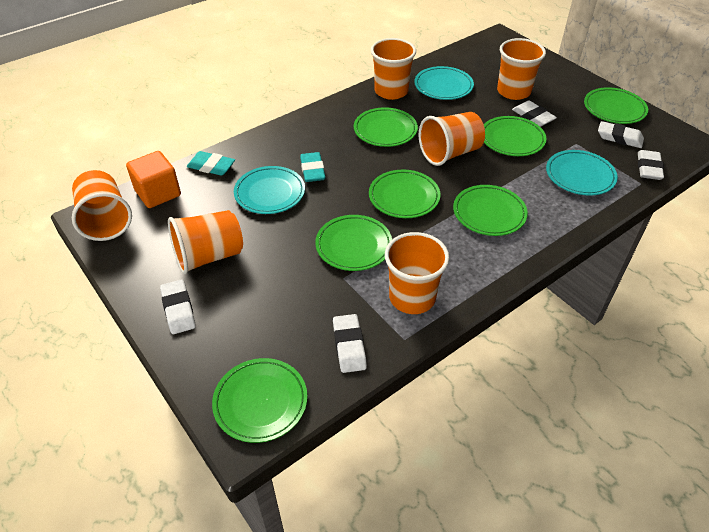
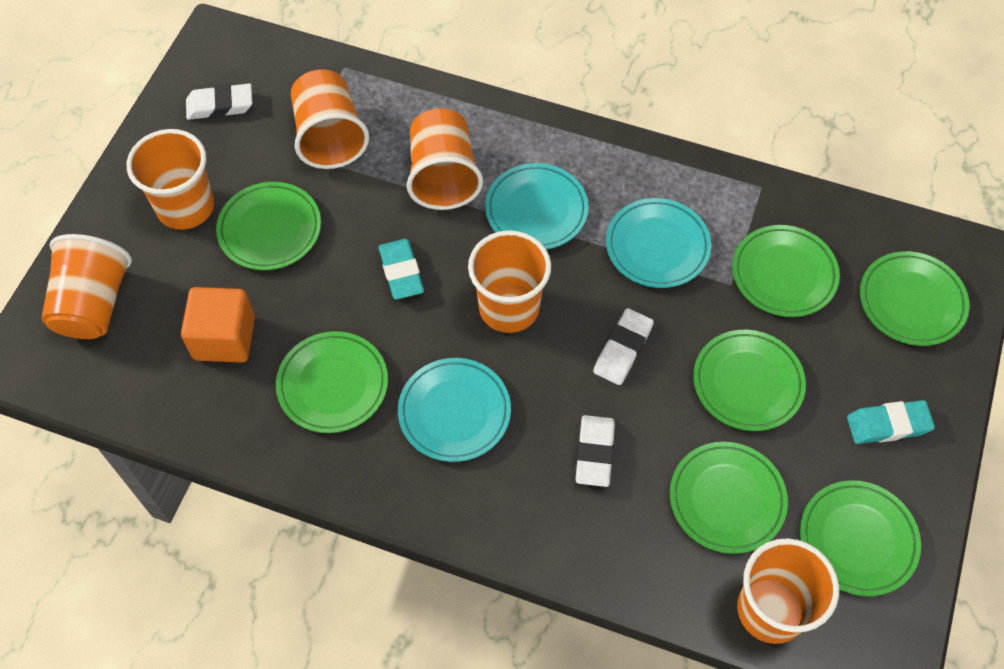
white eraser: 5 -> 3

